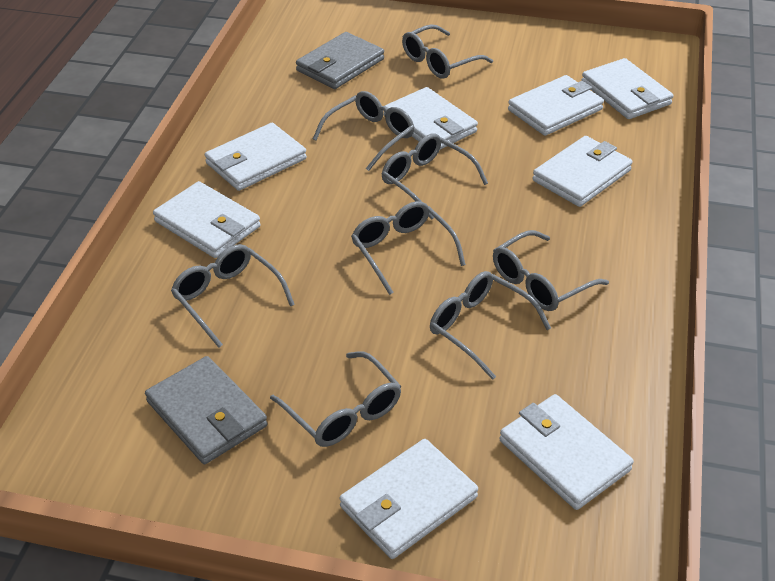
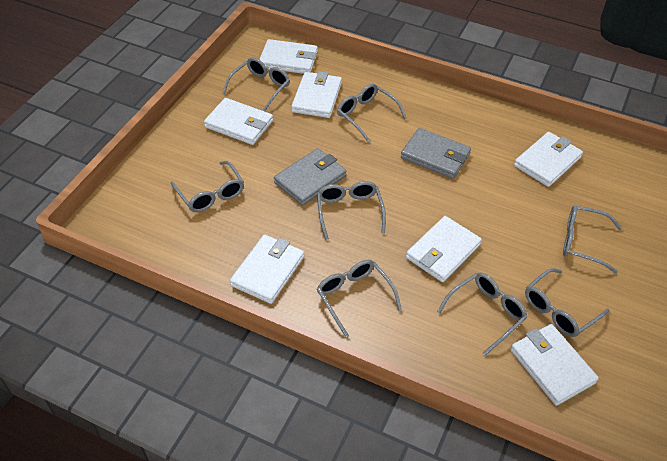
white wallet: 8 -> 7

